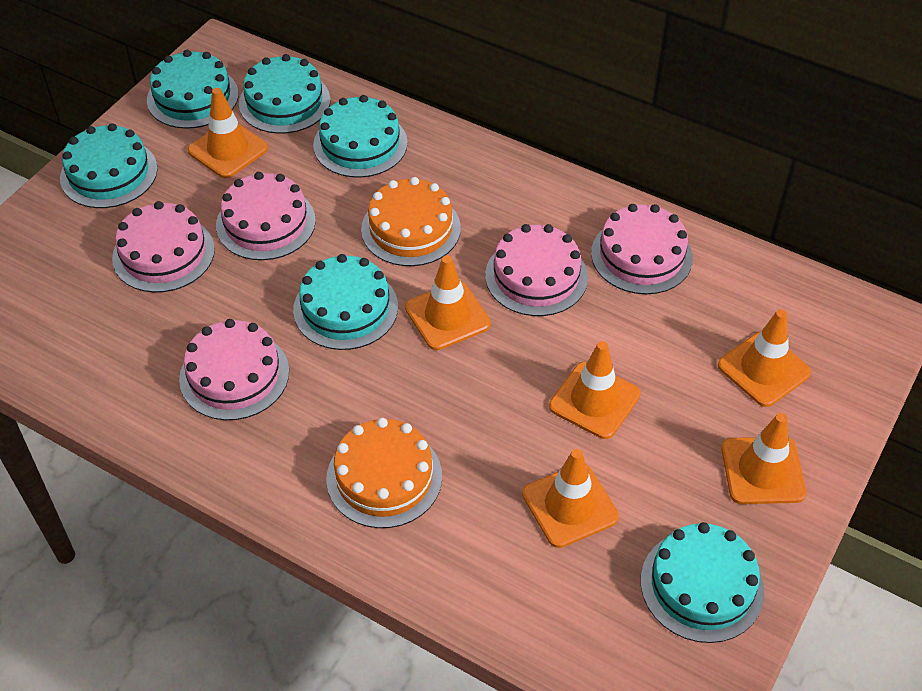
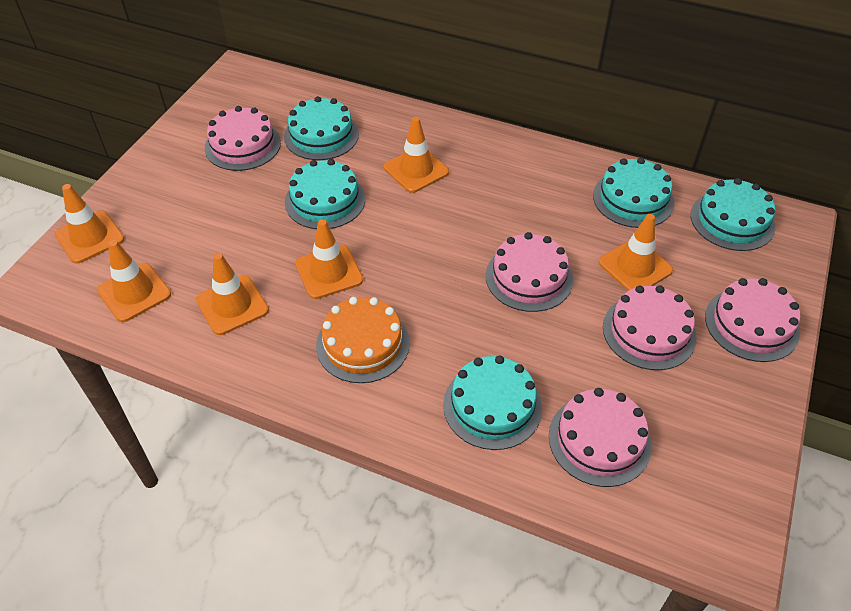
orange cake: 2 -> 1
turquoise cake: 6 -> 5

